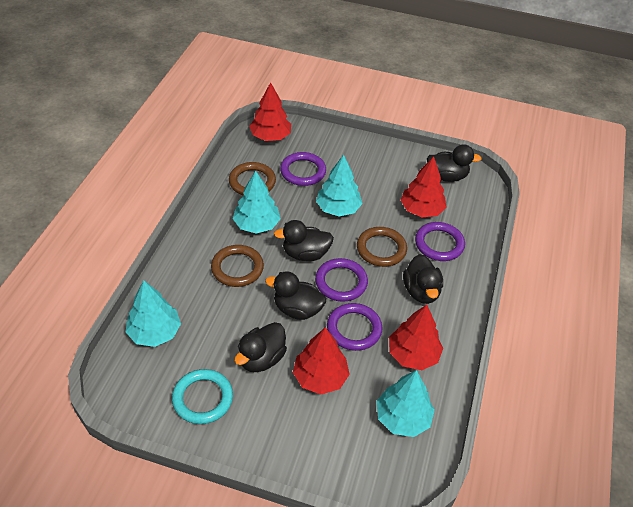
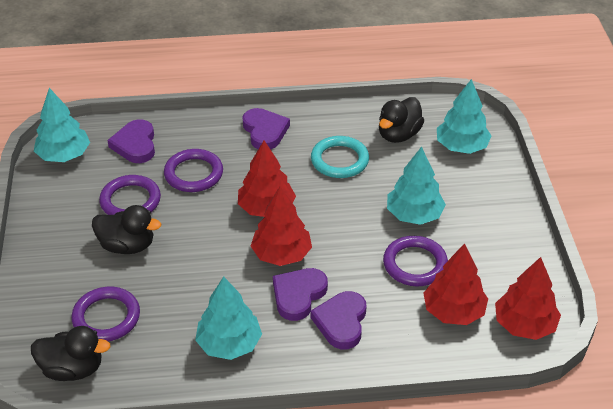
black duck: 5 -> 3
brown ring: 3 -> 0
purple heart: 0 -> 4

